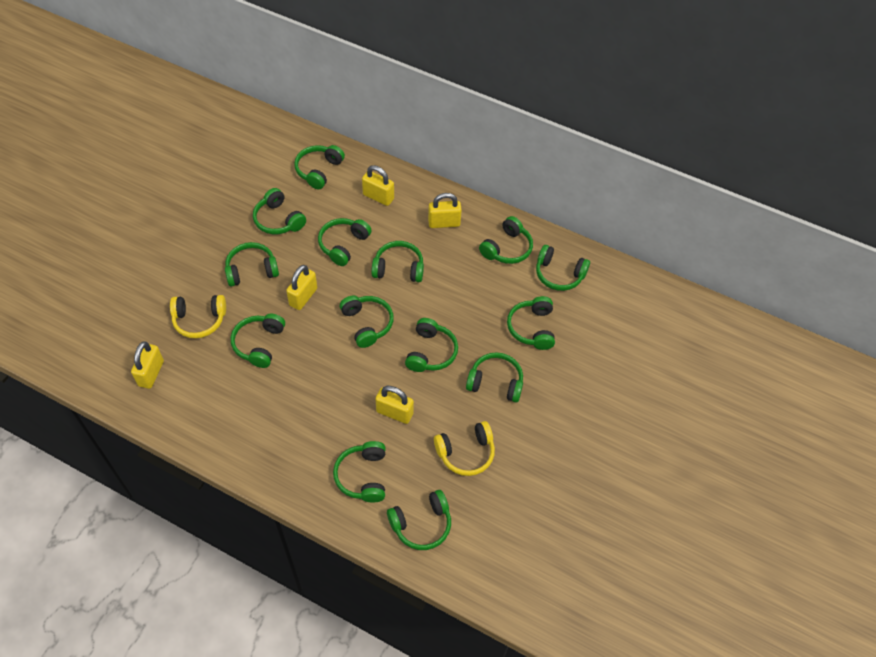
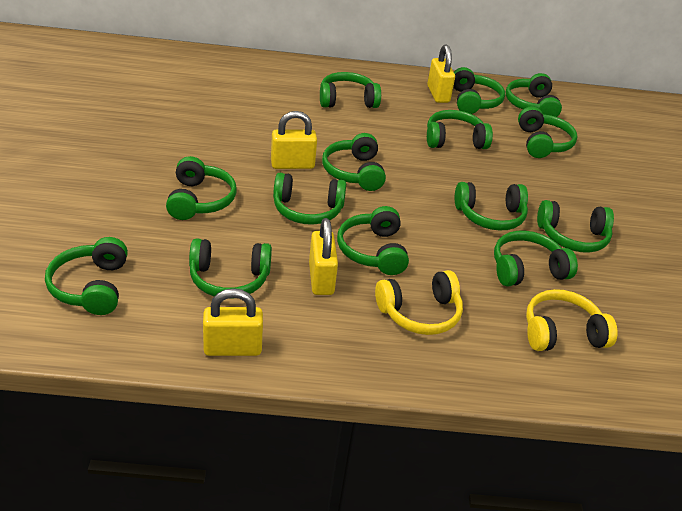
yellow padlock: 5 -> 4

